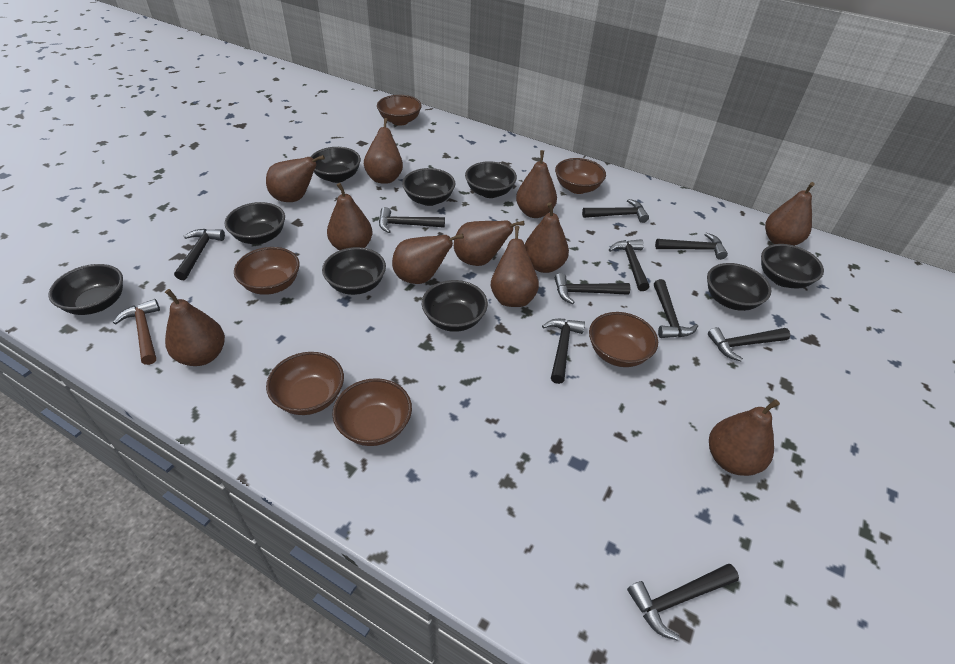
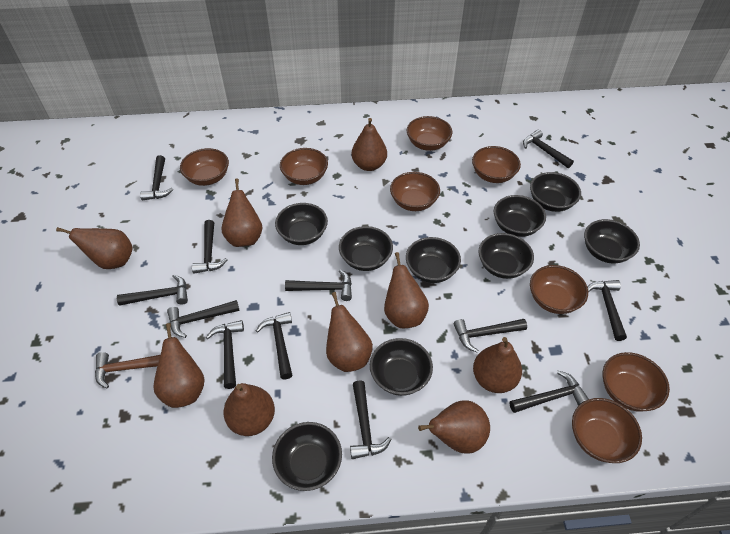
black hammer: 10 -> 12
brown bowl: 6 -> 8
brown pear: 11 -> 9

